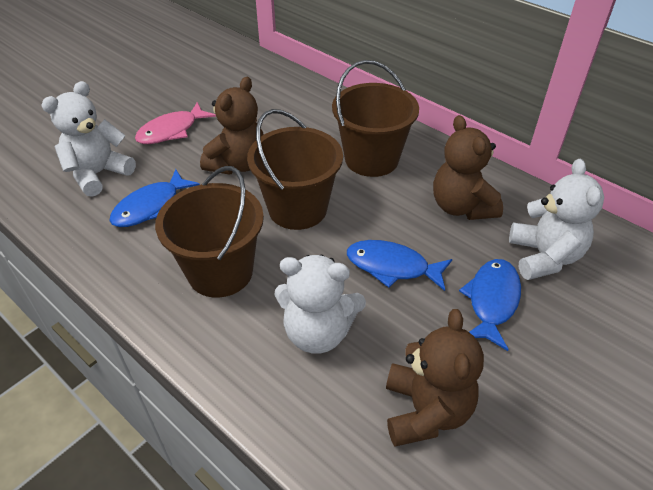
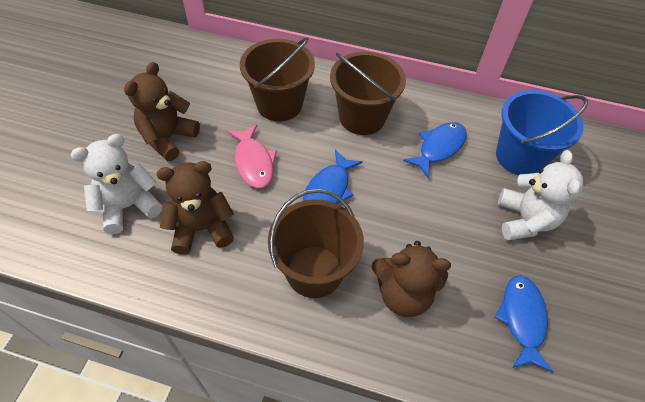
blue bucket: 0 -> 1
white teddy bear: 3 -> 2

